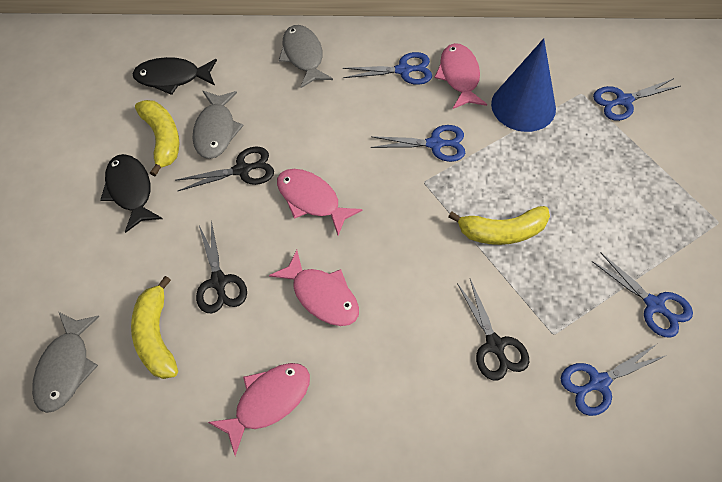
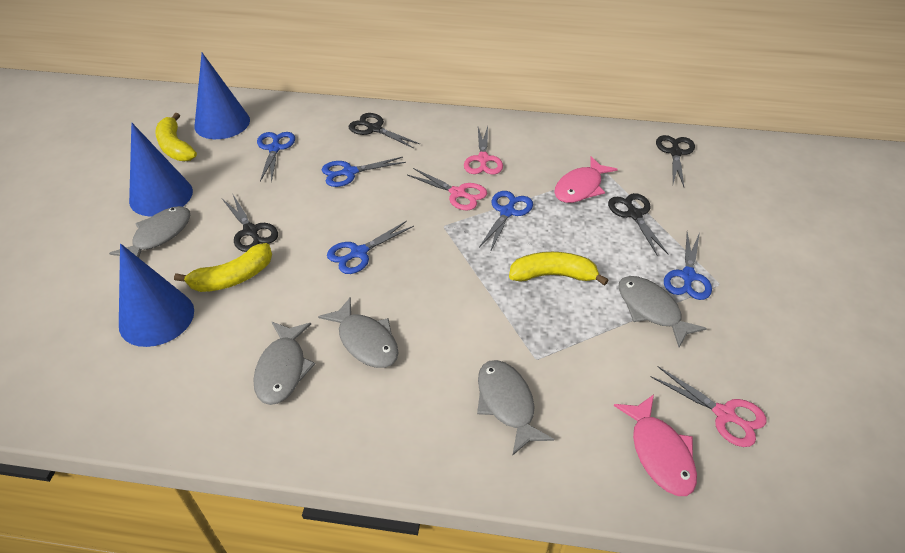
black fish: 2 -> 0
black scissors: 3 -> 4
blue cone: 1 -> 3
grey fish: 3 -> 5
pink fish: 4 -> 2
pink scissors: 0 -> 3

